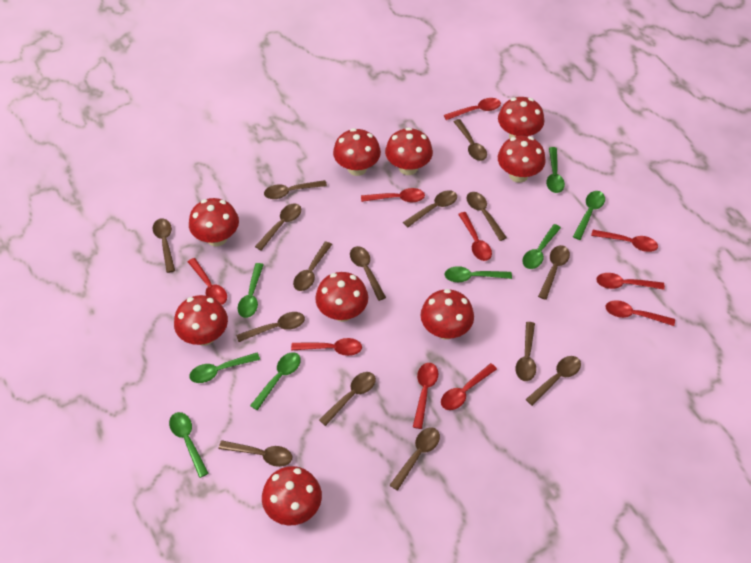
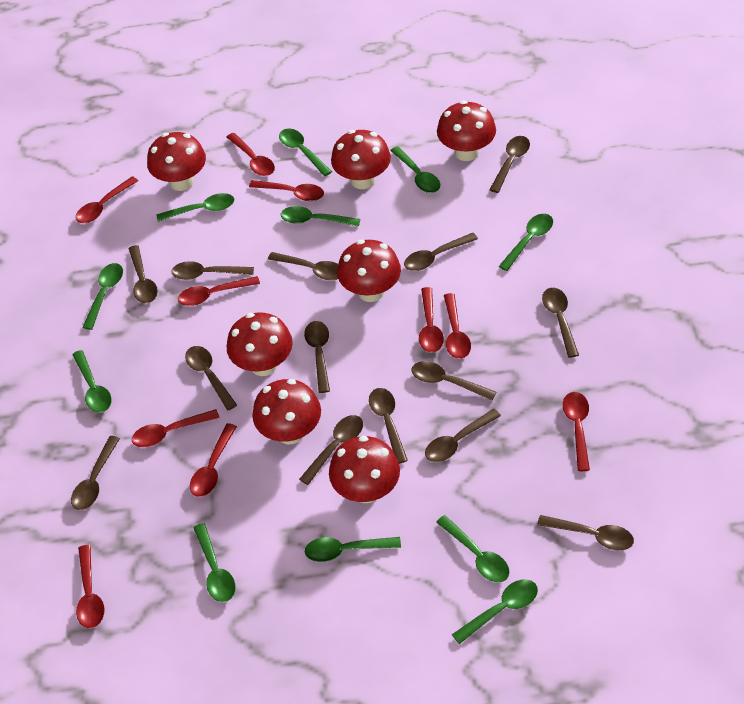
brown spoon: 15 -> 14
green spoon: 8 -> 11
red mushroom: 9 -> 7

